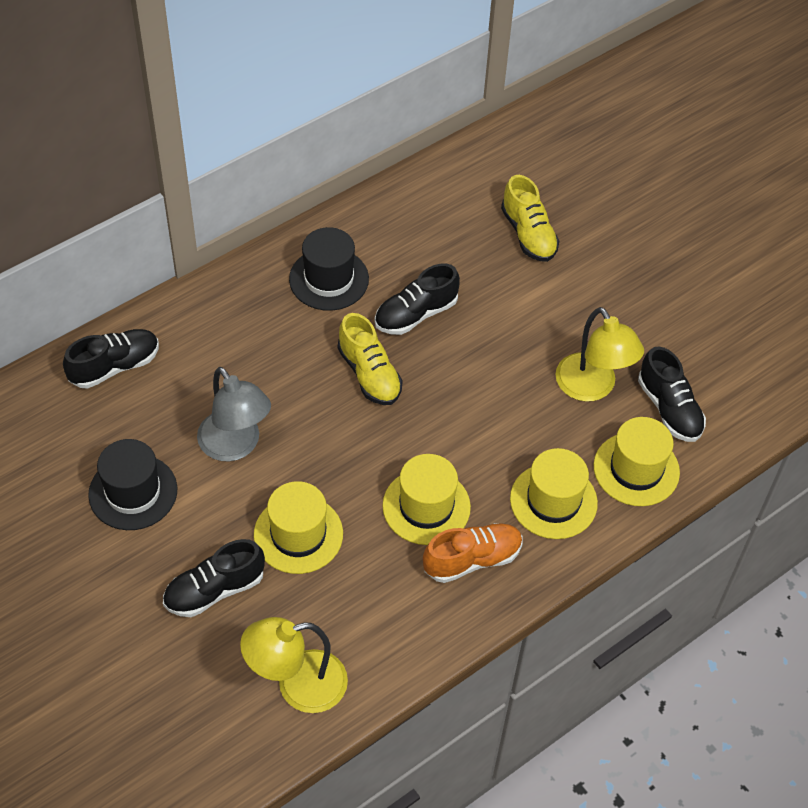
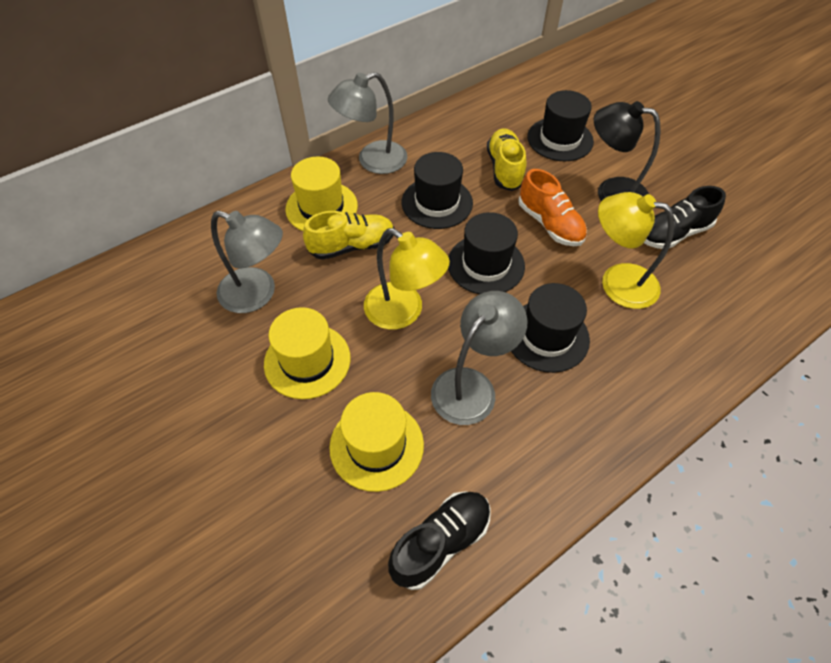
black hat: 2 -> 4
black lamp: 0 -> 1
black shoe: 4 -> 2
grey lamp: 1 -> 3
yellow hat: 4 -> 3

